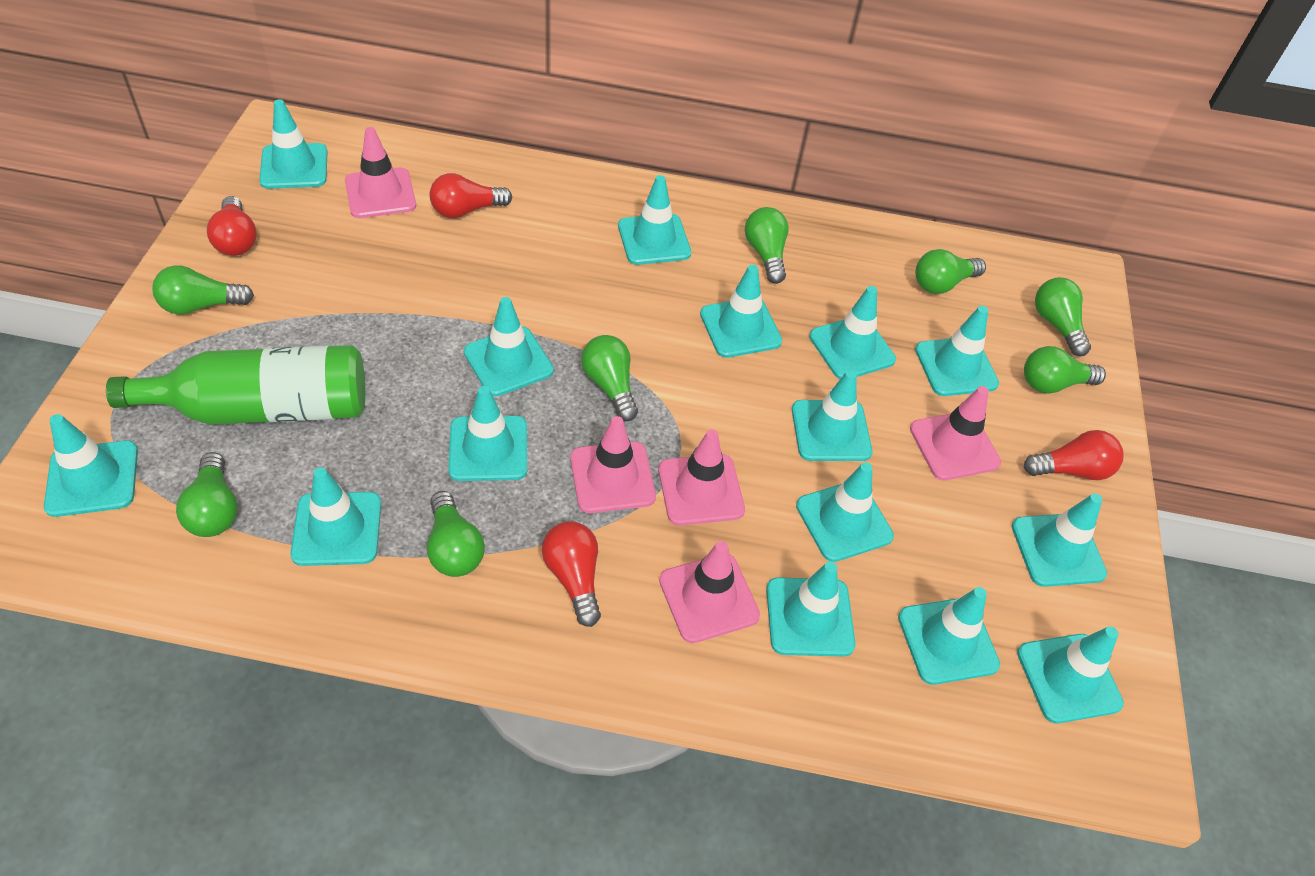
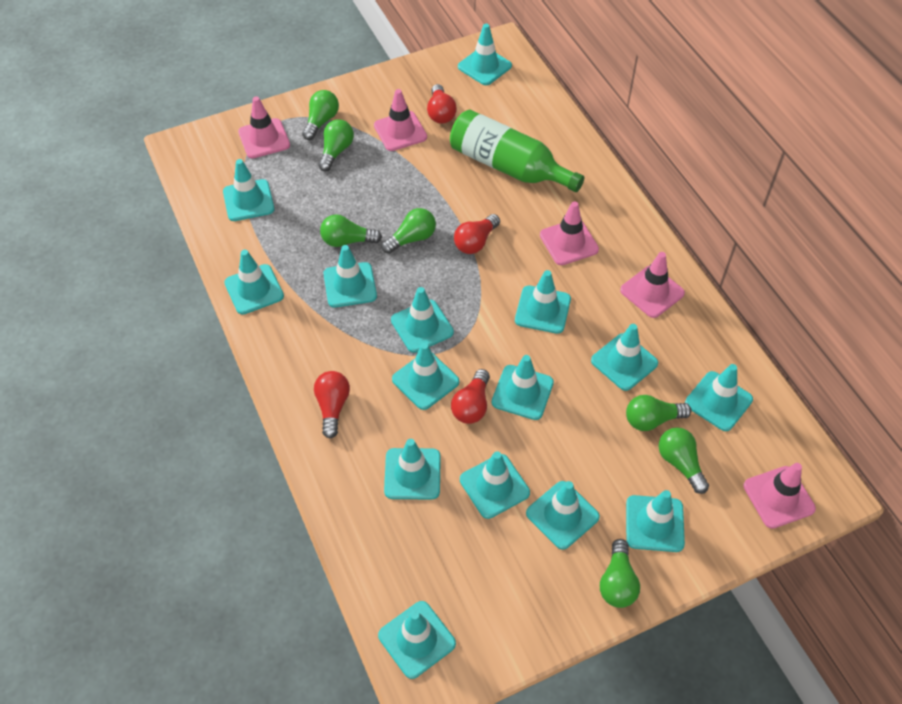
green light bulb: 8 -> 7

